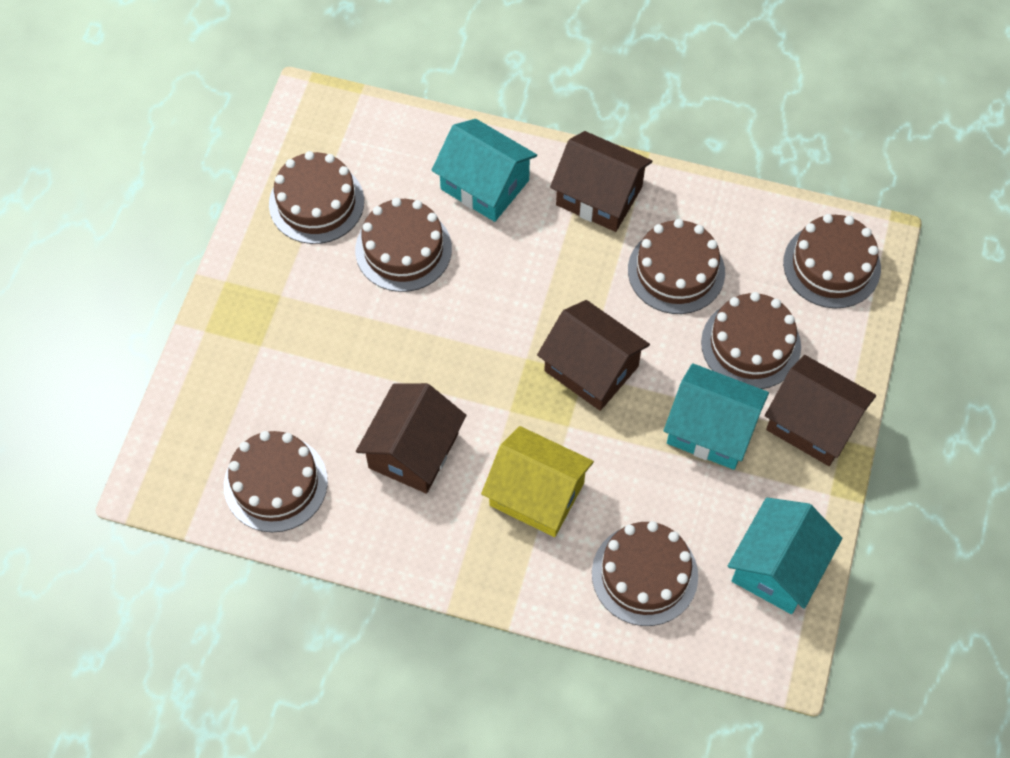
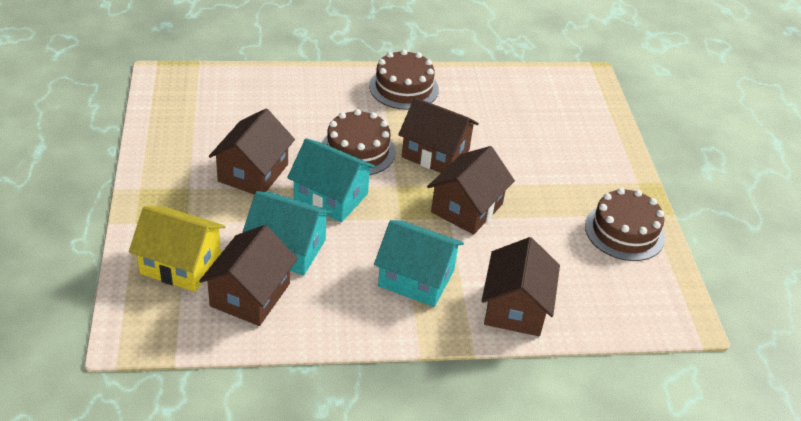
brown cake: 7 -> 3
brown house: 4 -> 5

